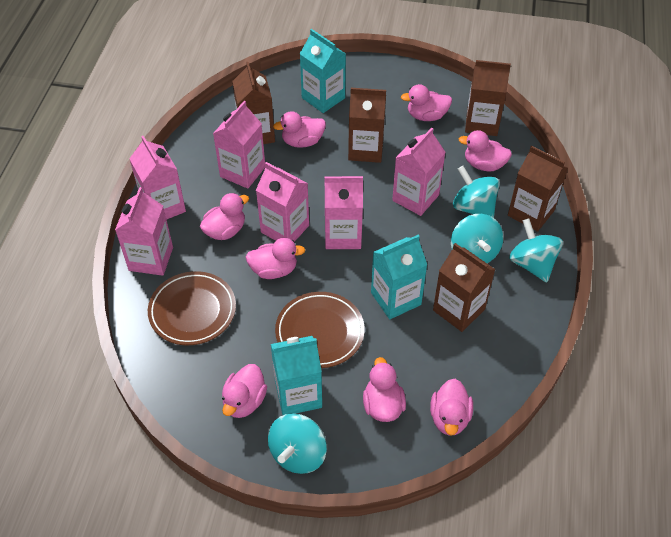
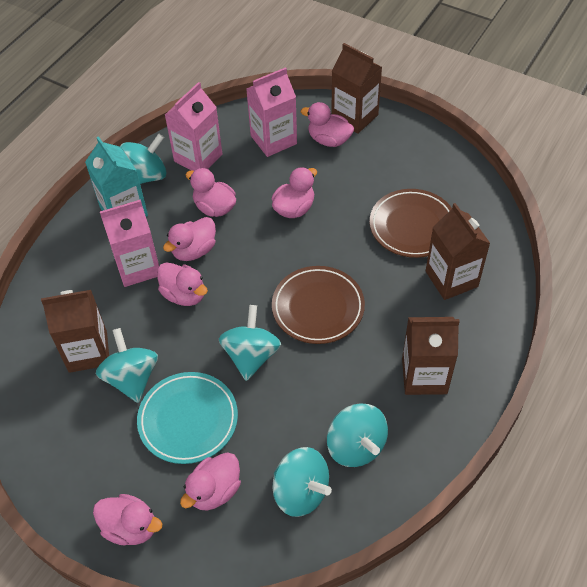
brown carton: 5 -> 4
pink carton: 6 -> 3
pink duck: 8 -> 7
turquoise carton: 3 -> 1
turquoise plate: 0 -> 1
turquoise spinning top: 4 -> 5

